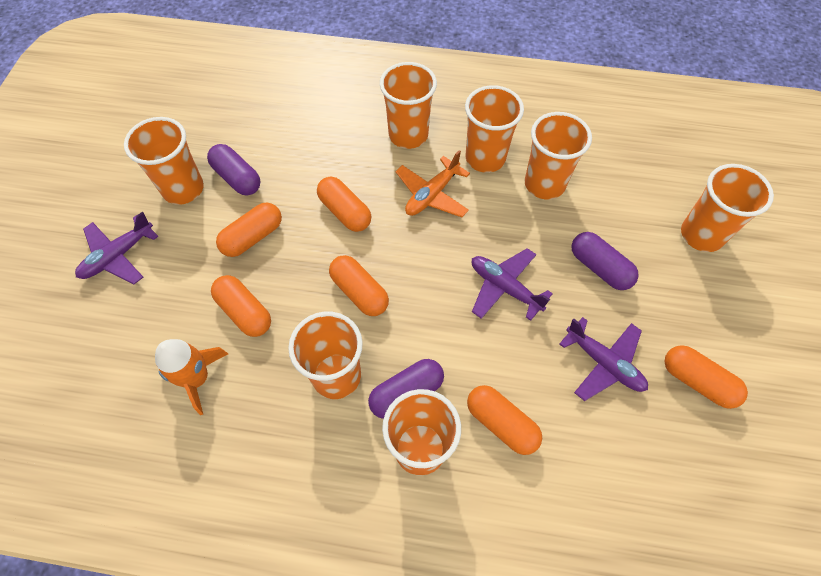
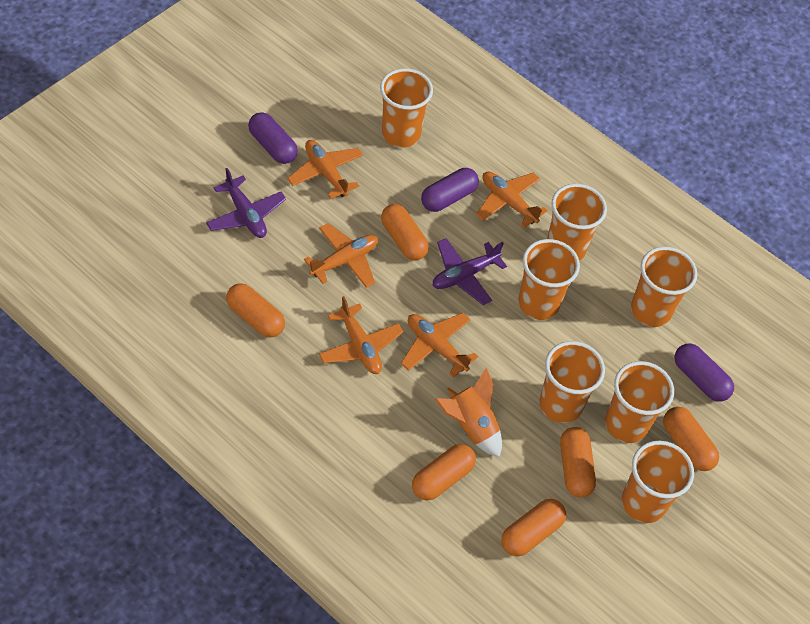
orange plane: 1 -> 5
purple plane: 3 -> 2

